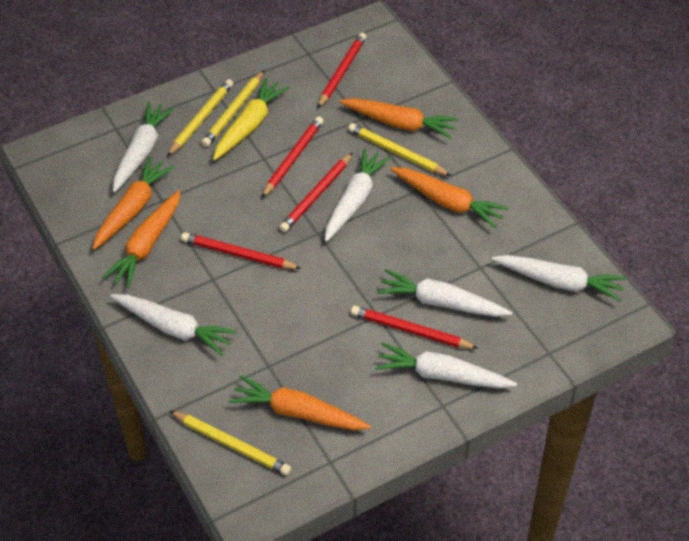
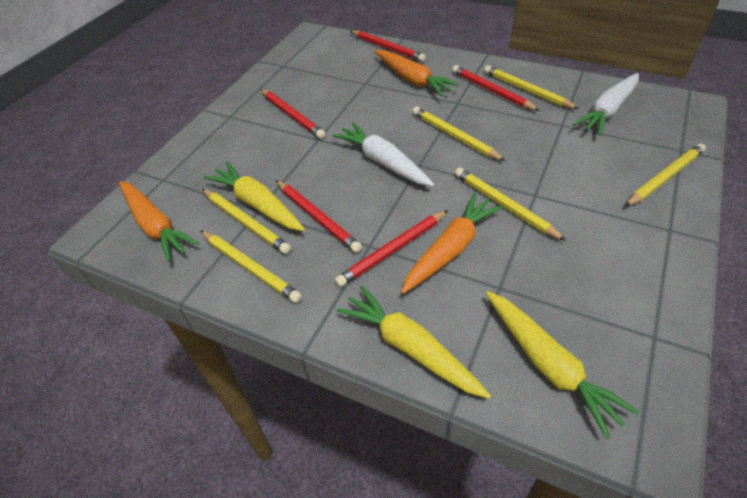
orange carrot: 5 -> 3
white carrot: 6 -> 2
yellow carrot: 1 -> 3
yellow pencil: 4 -> 6

